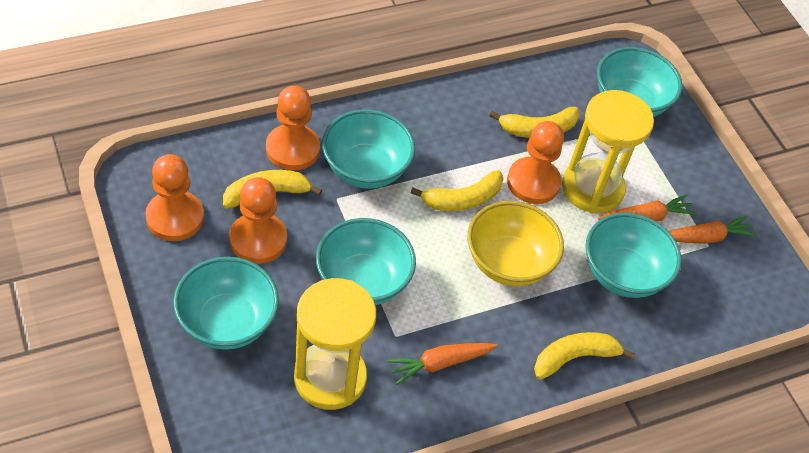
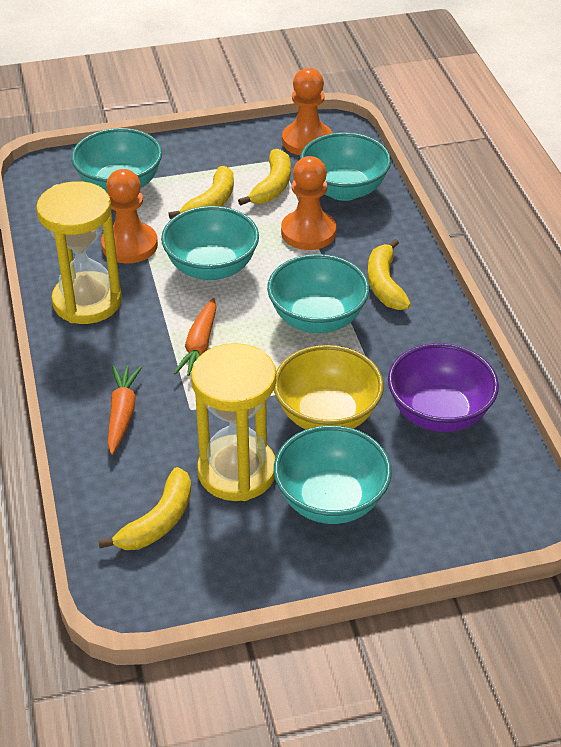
orange carrot: 3 -> 2
orange pawn: 4 -> 3
purple bowl: 0 -> 1

